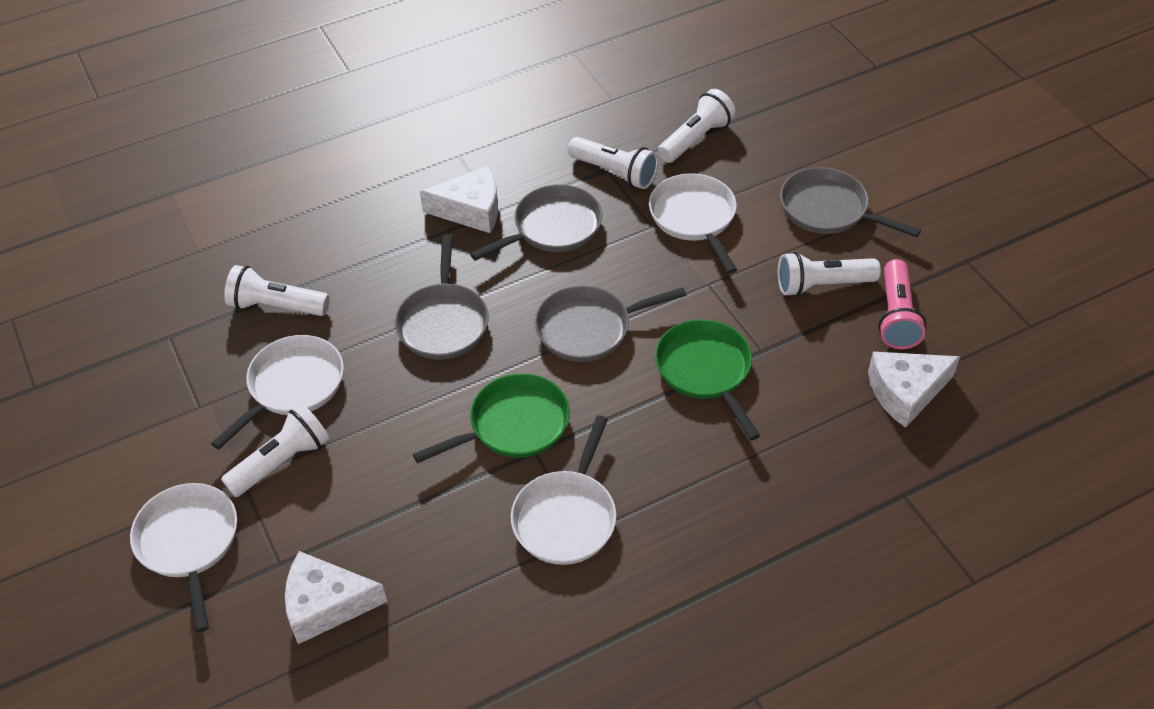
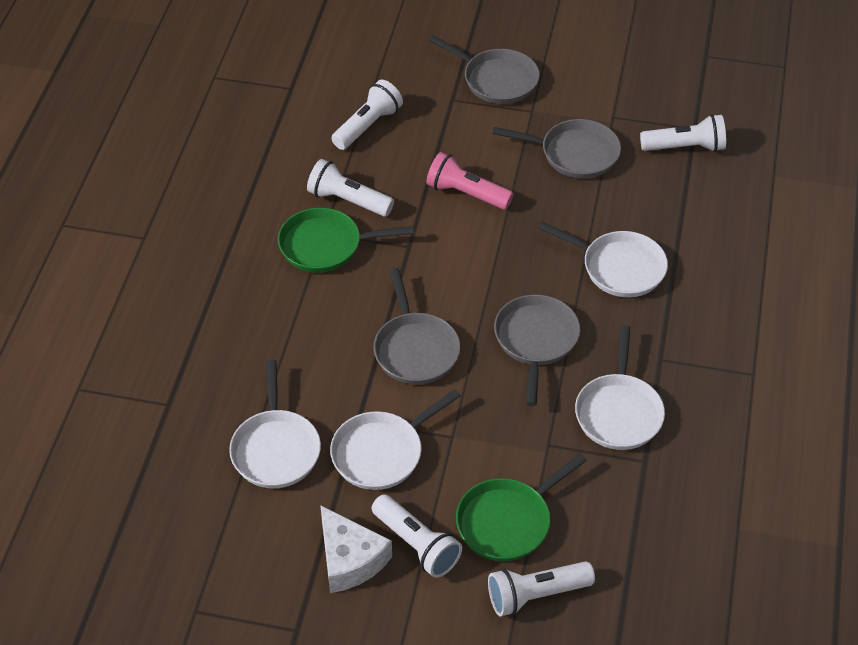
white cheese: 3 -> 1

